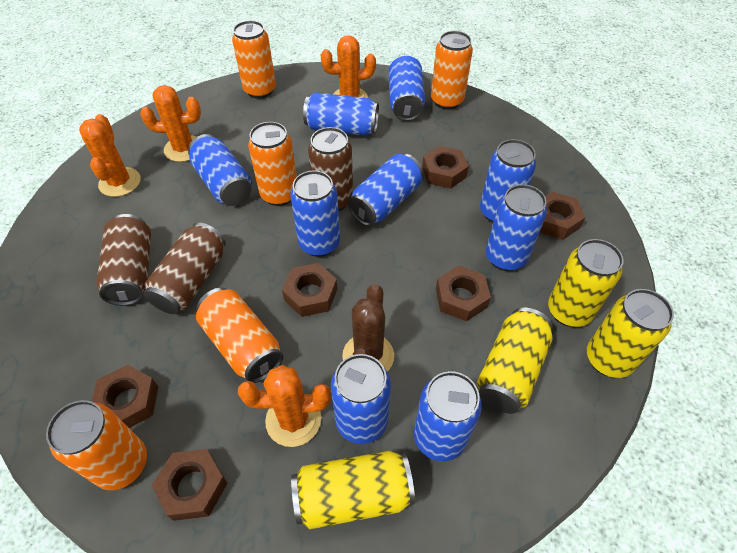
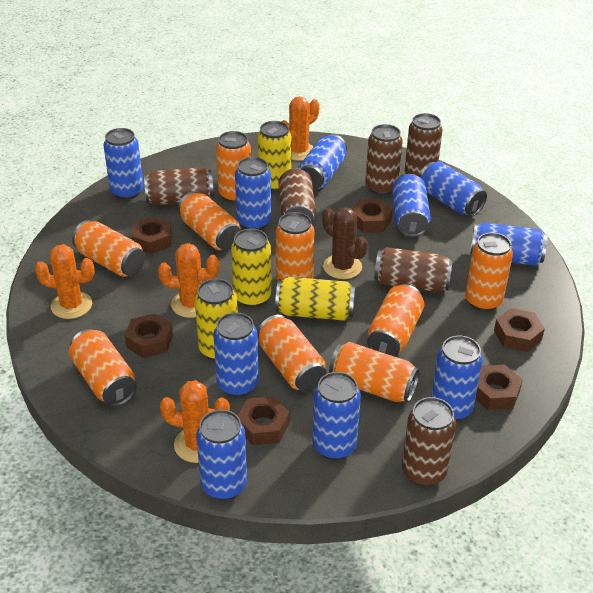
blue can: 9 -> 10
brown can: 3 -> 6
orange can: 5 -> 9

